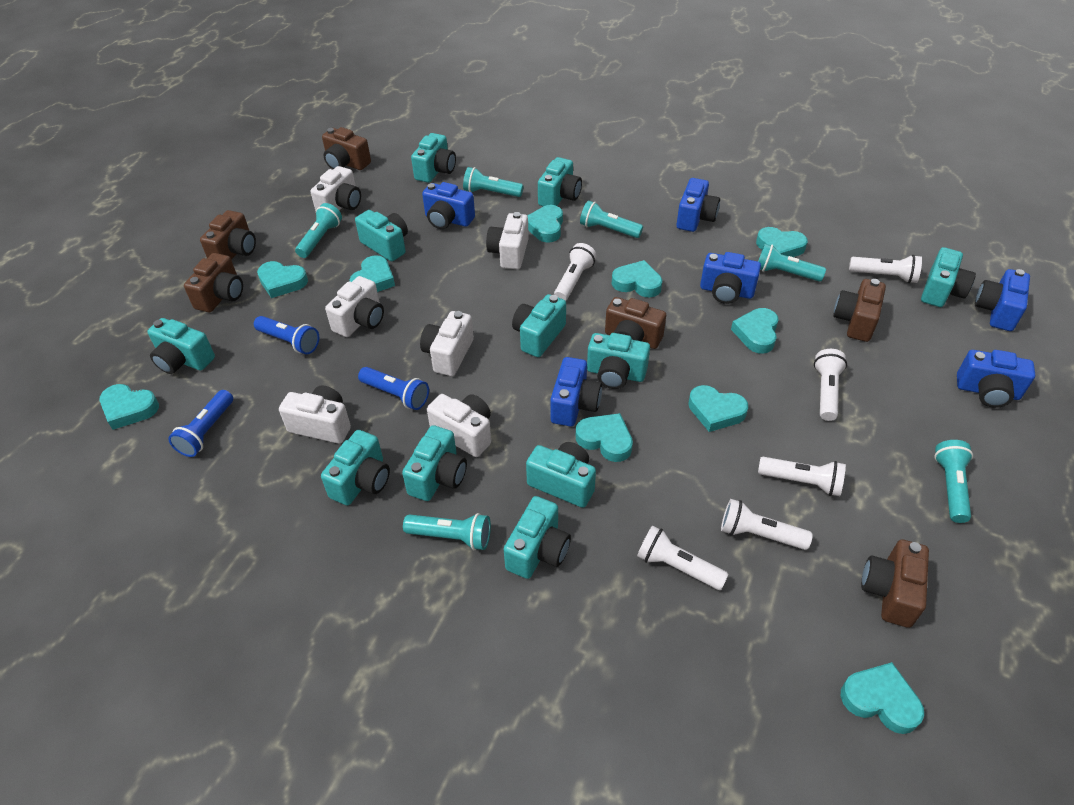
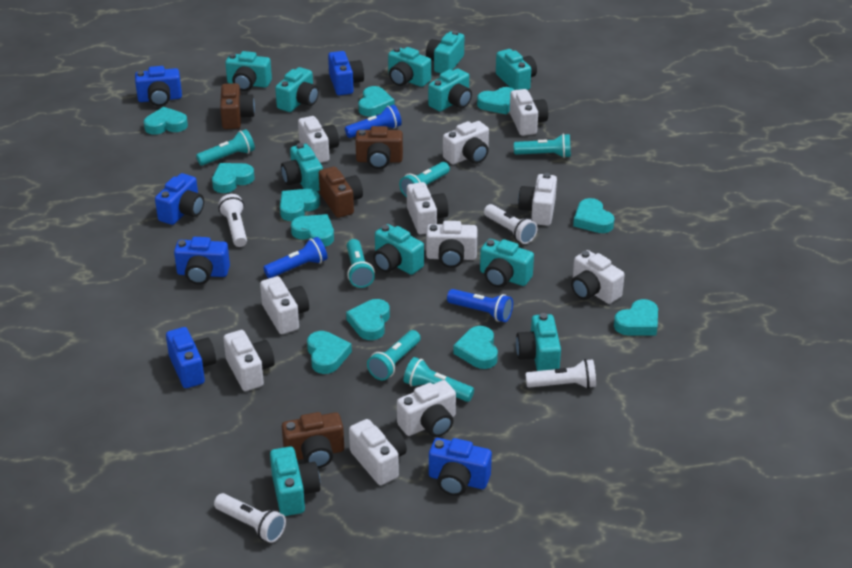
brown camera: 6 -> 4
turquoise heart: 10 -> 11
white camera: 6 -> 11
white flashlight: 6 -> 4

